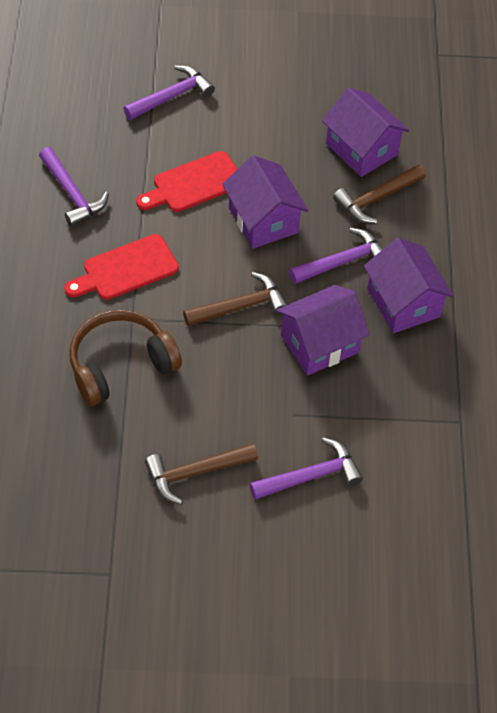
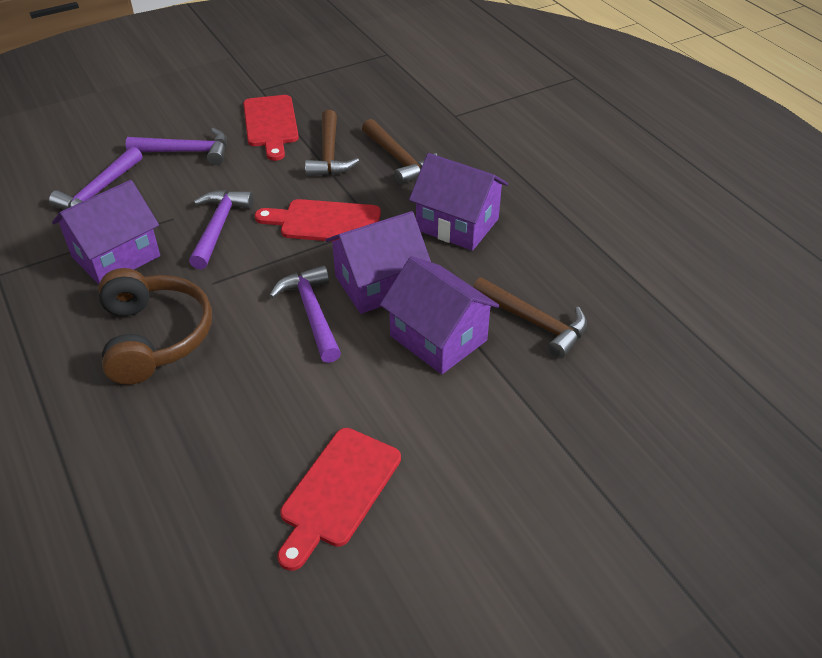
red cutting board: 2 -> 3

